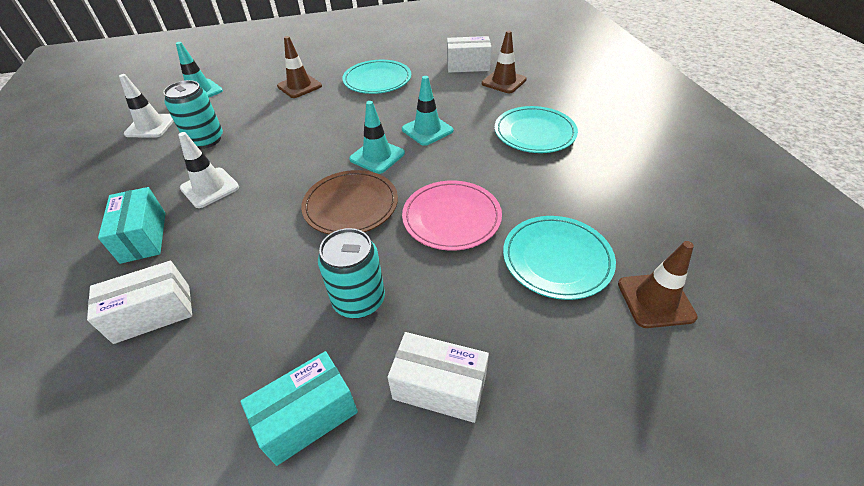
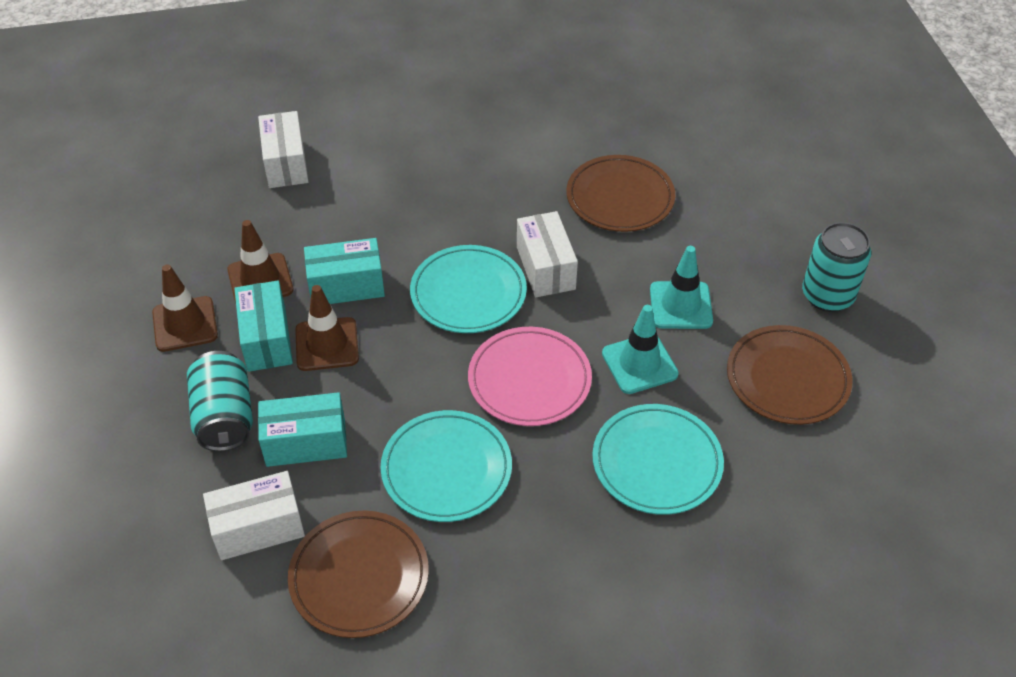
brown plate: 1 -> 3
turquoise box: 2 -> 3
turquoise traffic cone: 3 -> 2
white traffic cone: 2 -> 0

